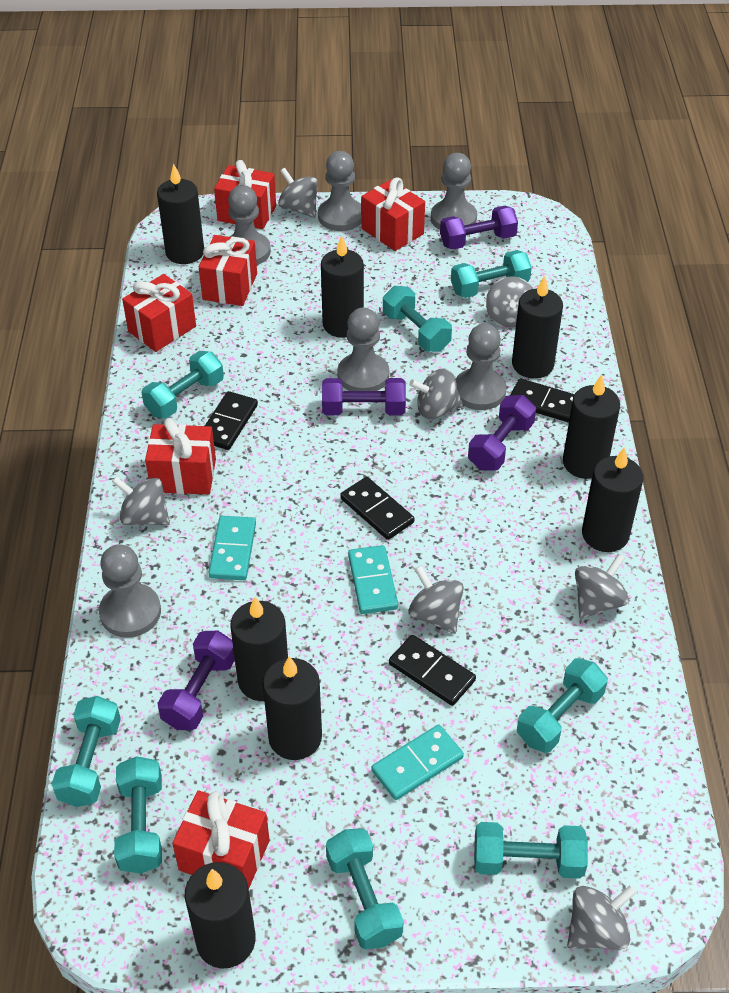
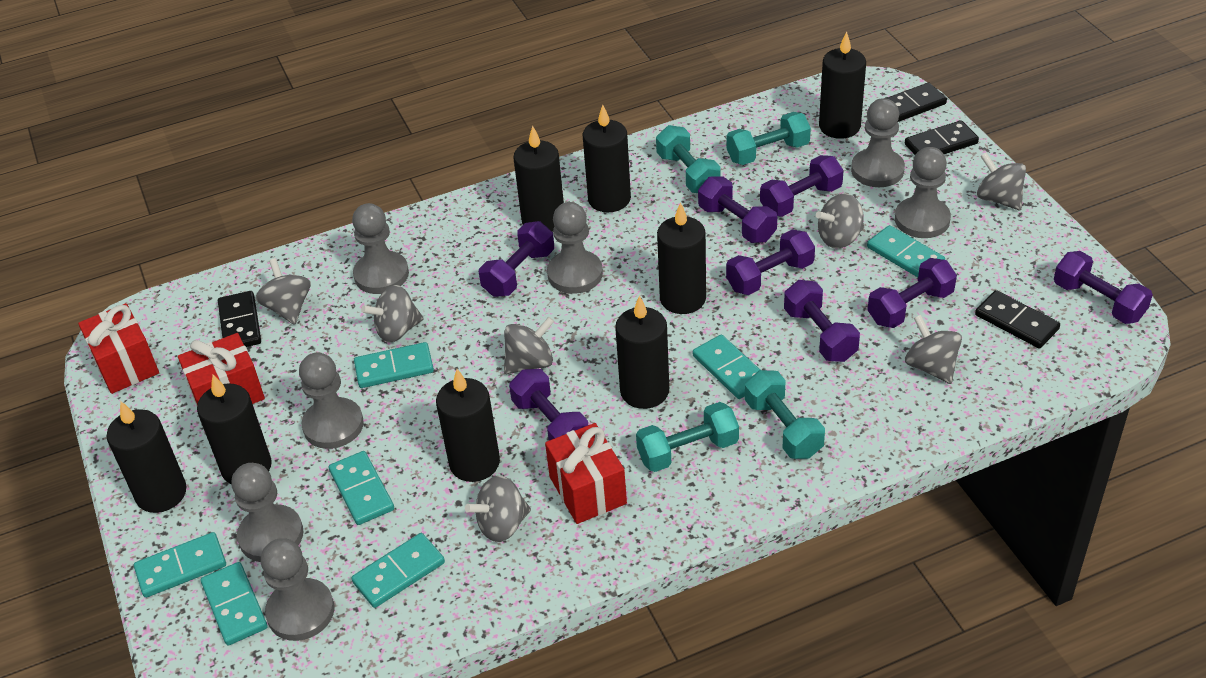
grey pawn: 6 -> 7
purple dumbbell: 4 -> 8
red gift: 6 -> 3
turquoise domino: 3 -> 7
turquoise dumbbell: 8 -> 4

